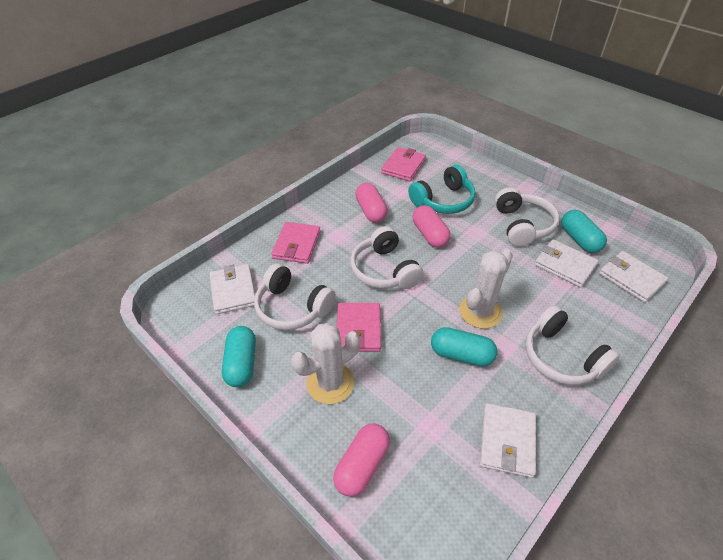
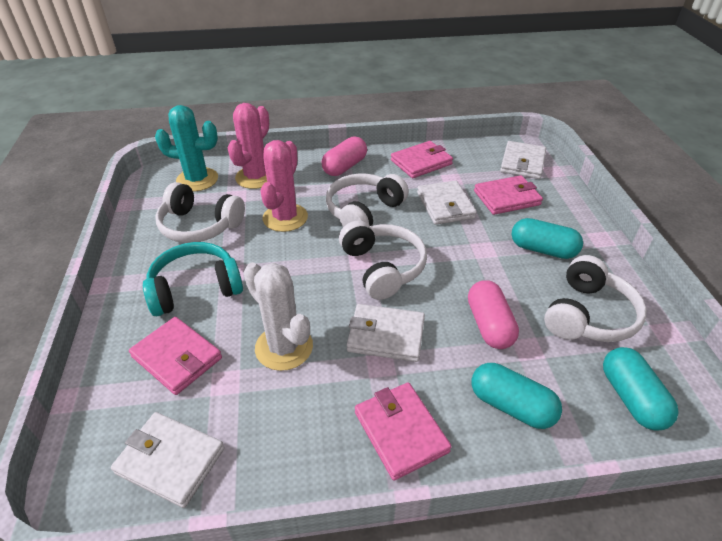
pink cactus: 0 -> 2
pink capsule: 3 -> 2
pink wallet: 3 -> 4
turquoise cactus: 0 -> 1
white cactus: 2 -> 1

